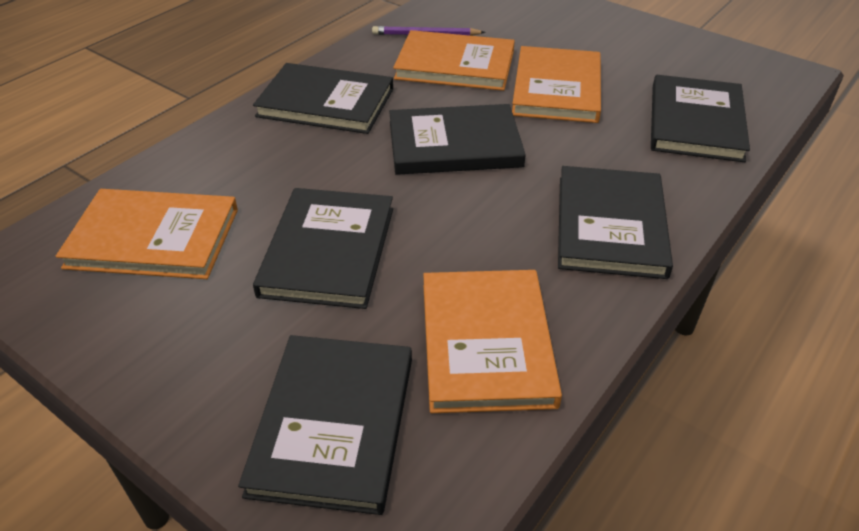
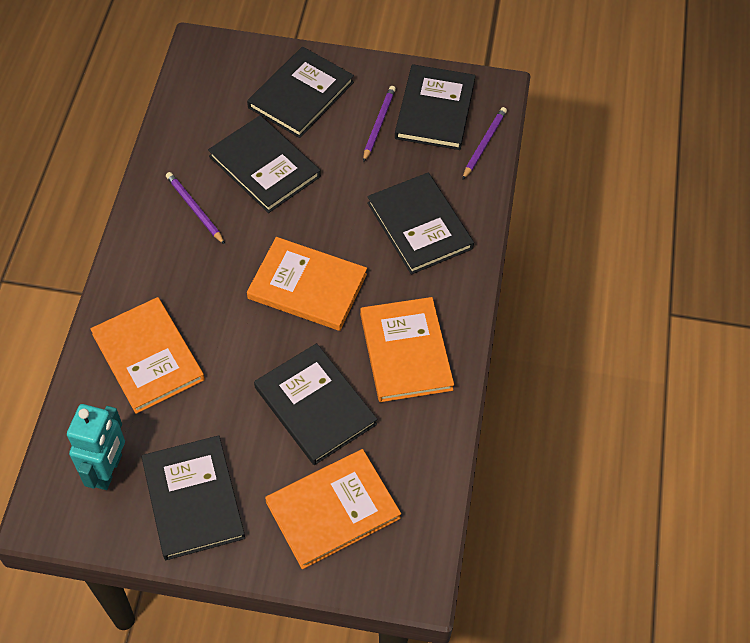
purple pencil: 1 -> 3
turquoise robot: 0 -> 1

